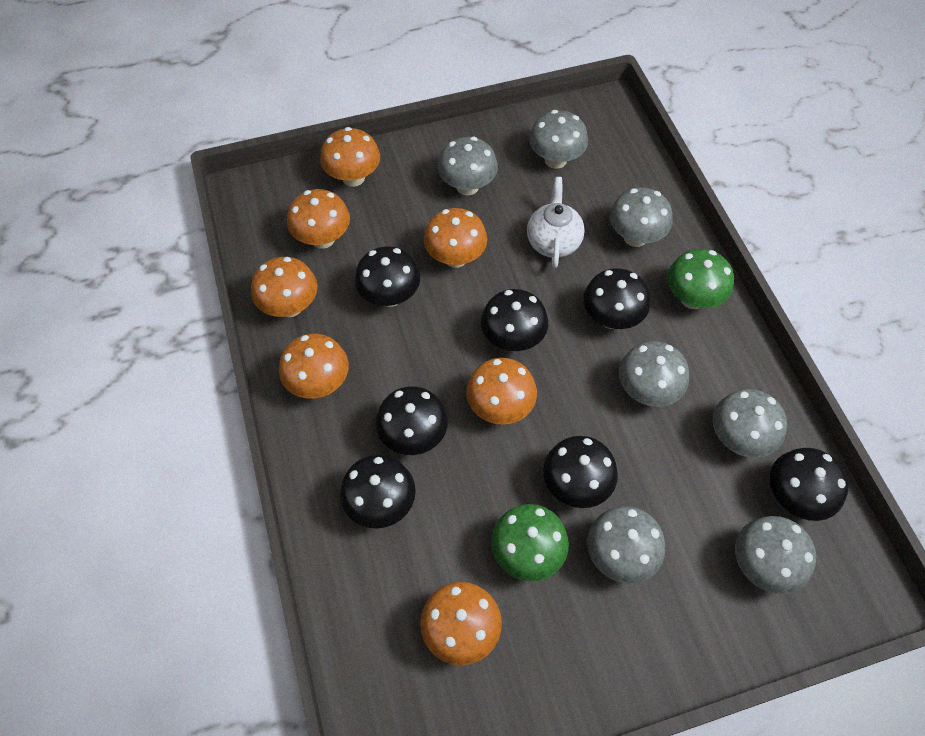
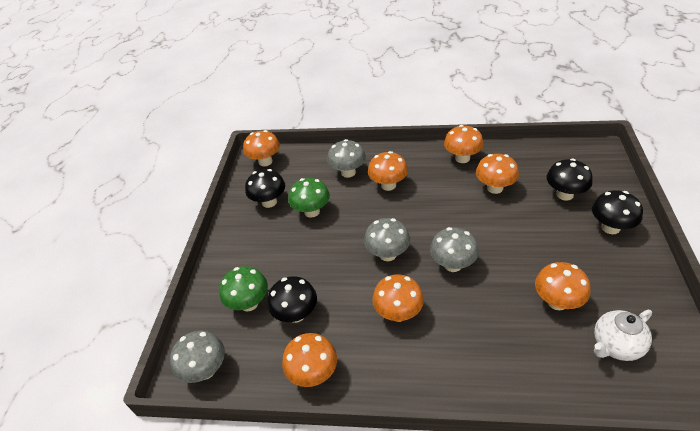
black mushroom: 7 -> 4
grey mushroom: 7 -> 4

